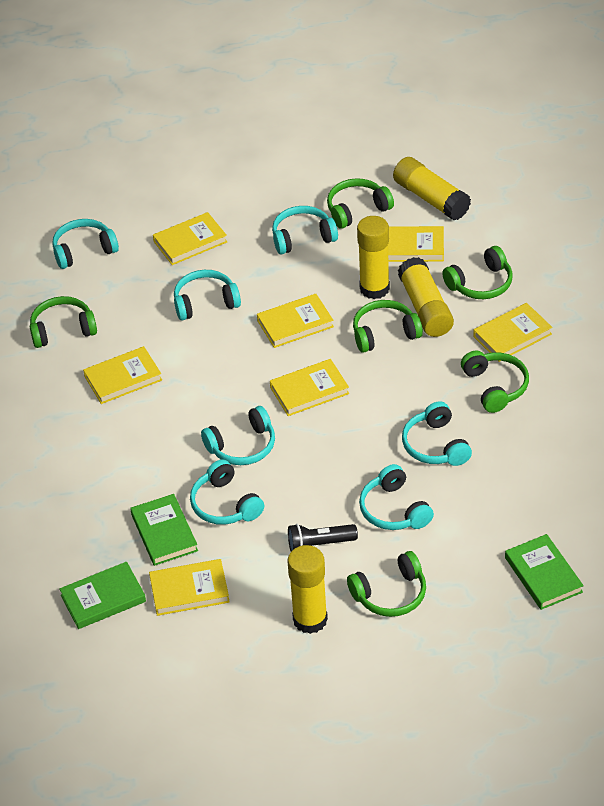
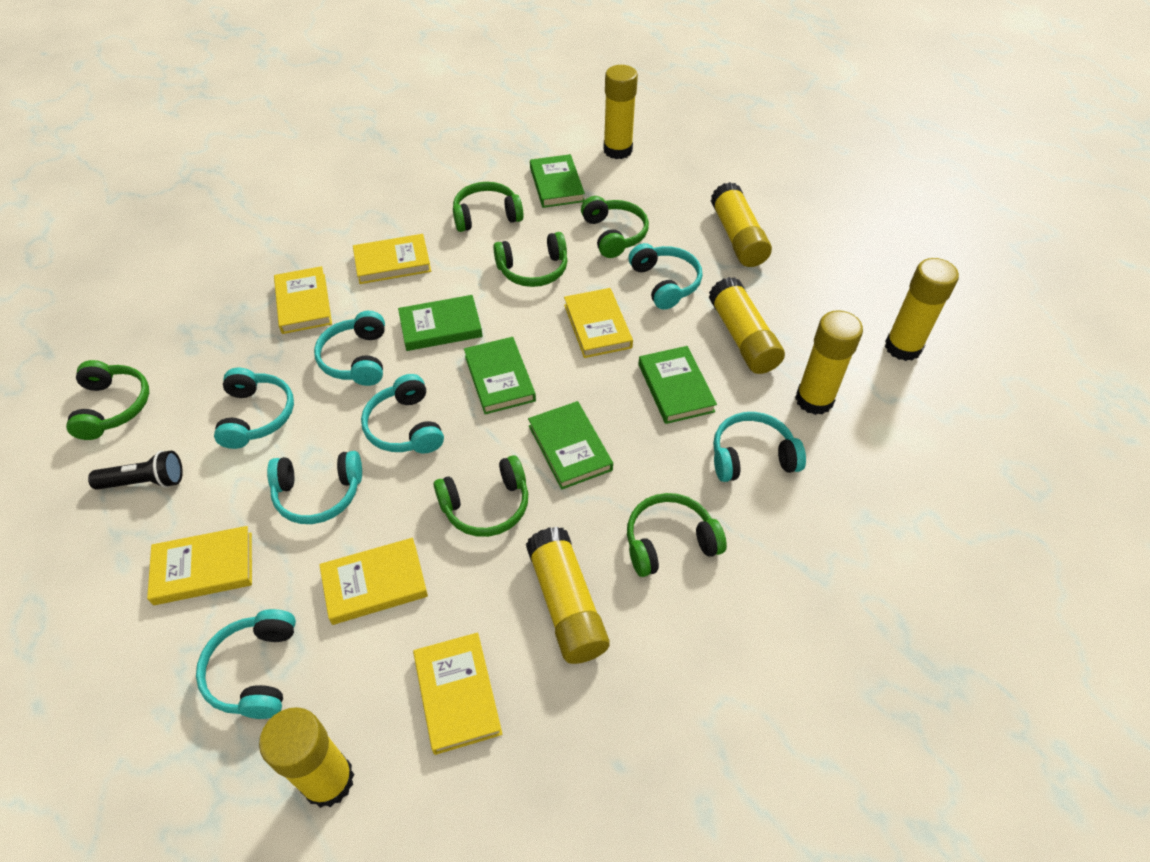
green book: 3 -> 5
yellow book: 7 -> 6
yellow glue stick: 4 -> 7

